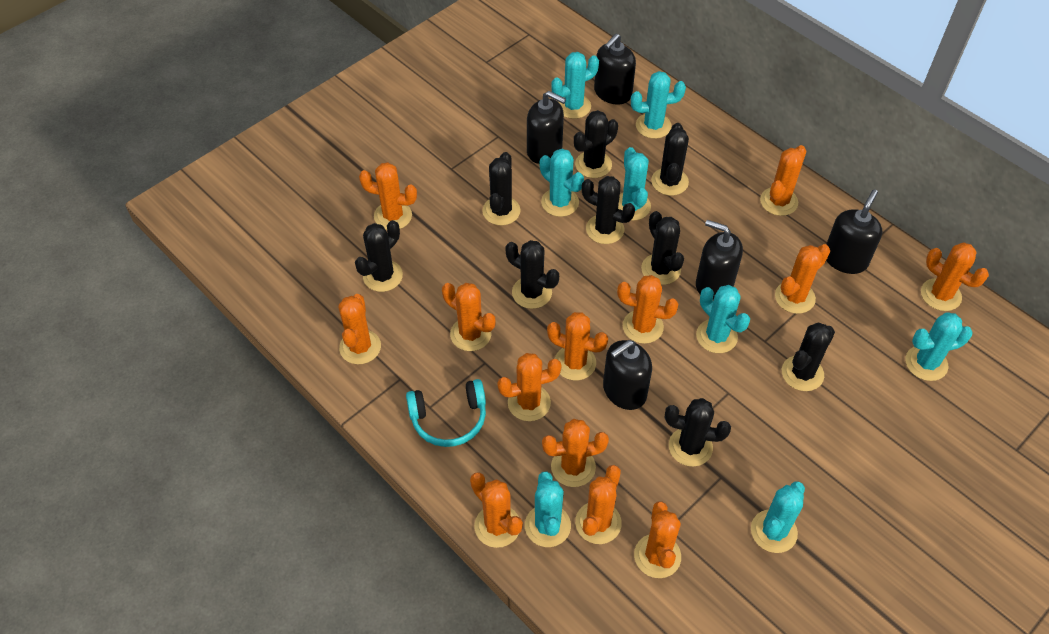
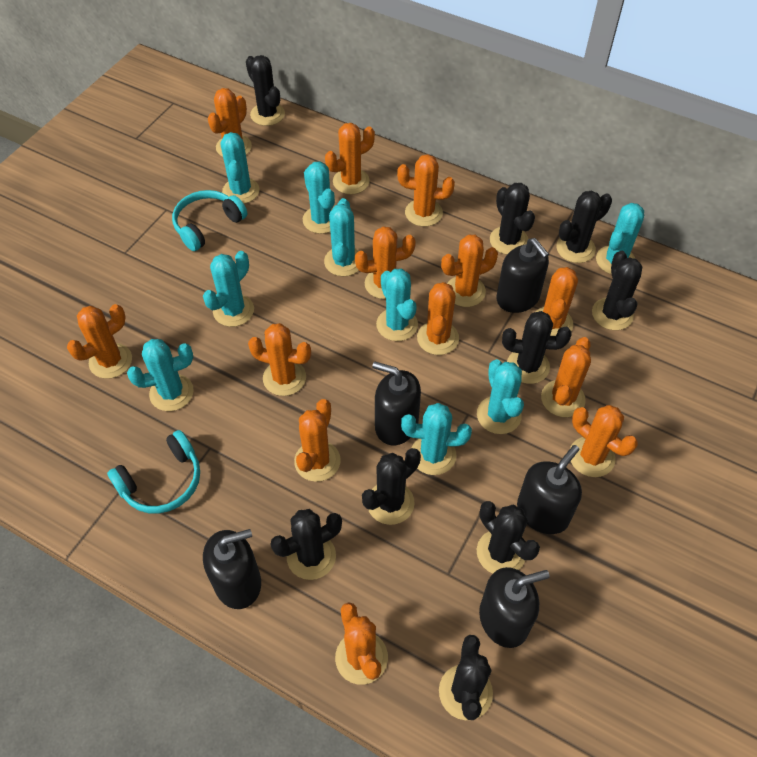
turquoise cactus: 8 -> 9
turquoise headphones: 1 -> 2

